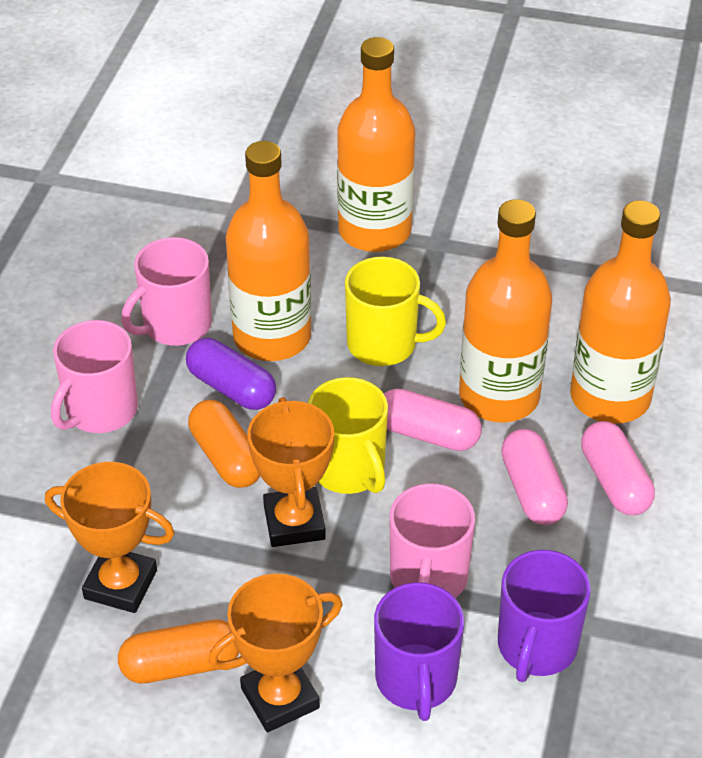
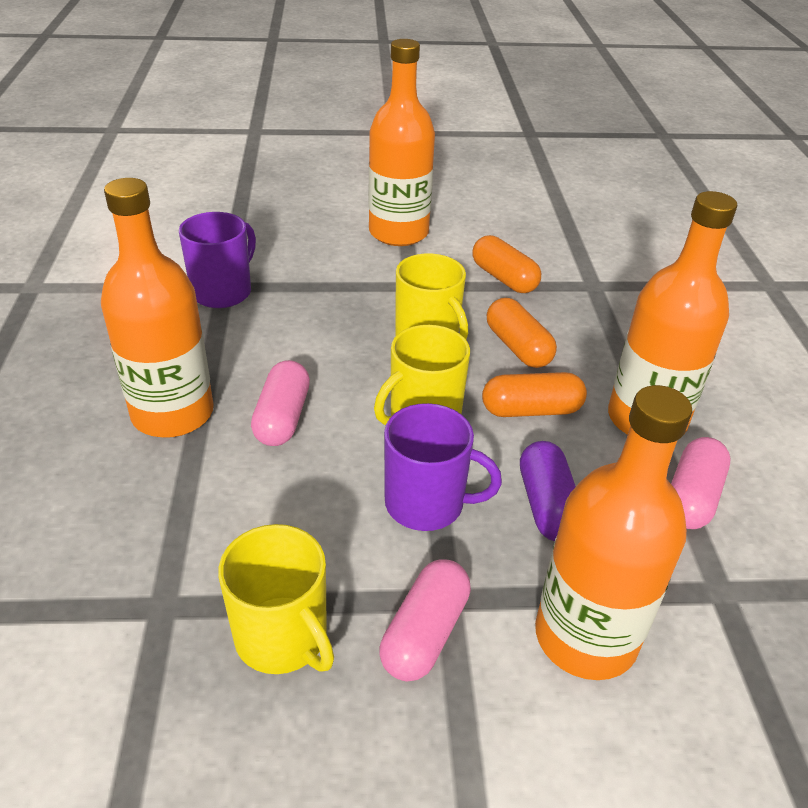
orange capsule: 2 -> 3
orange trophy: 3 -> 0
pink mug: 3 -> 0
yellow mug: 2 -> 3

